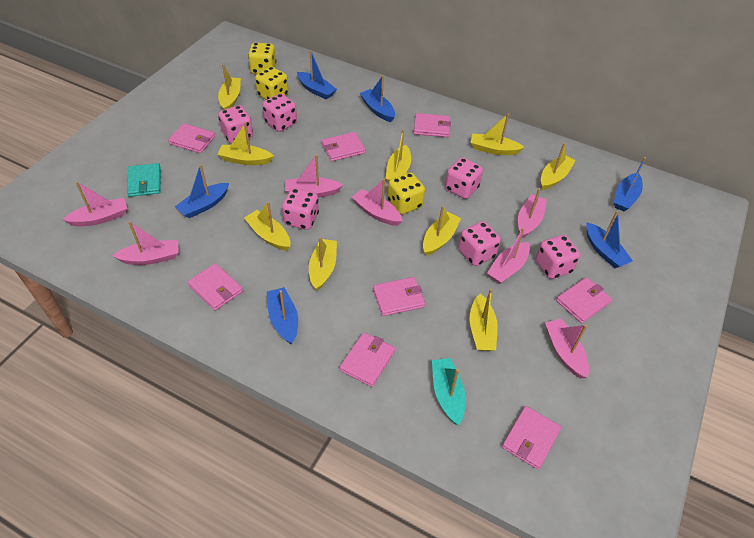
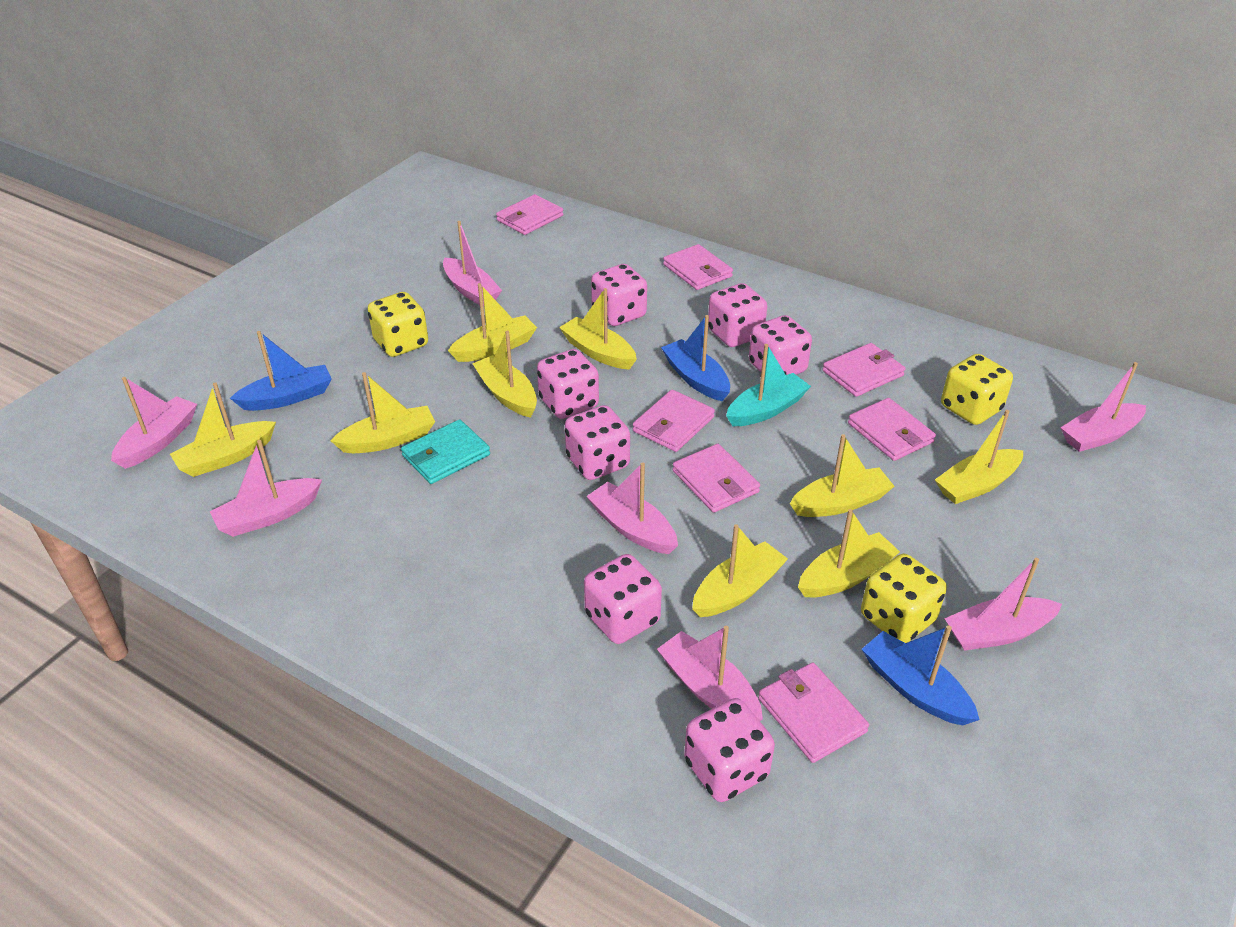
blue boat: 6 -> 3
pink dice: 6 -> 7
pink wallet: 8 -> 7

